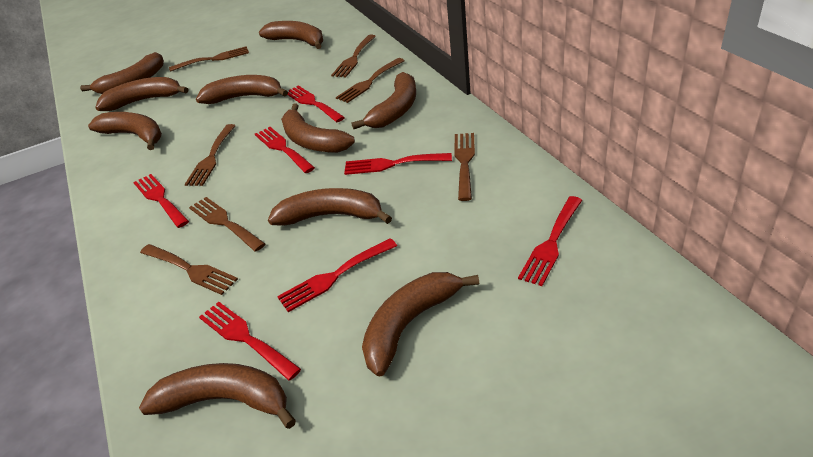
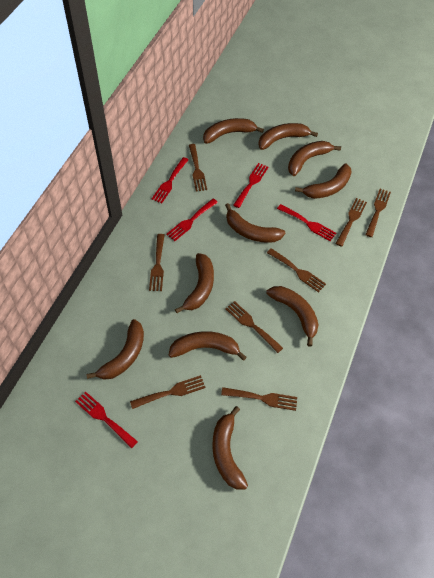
brown fork: 7 -> 8
red fork: 7 -> 5

